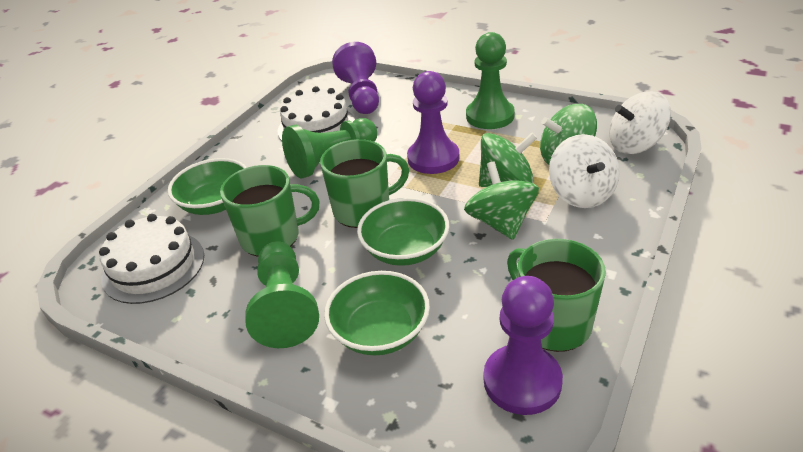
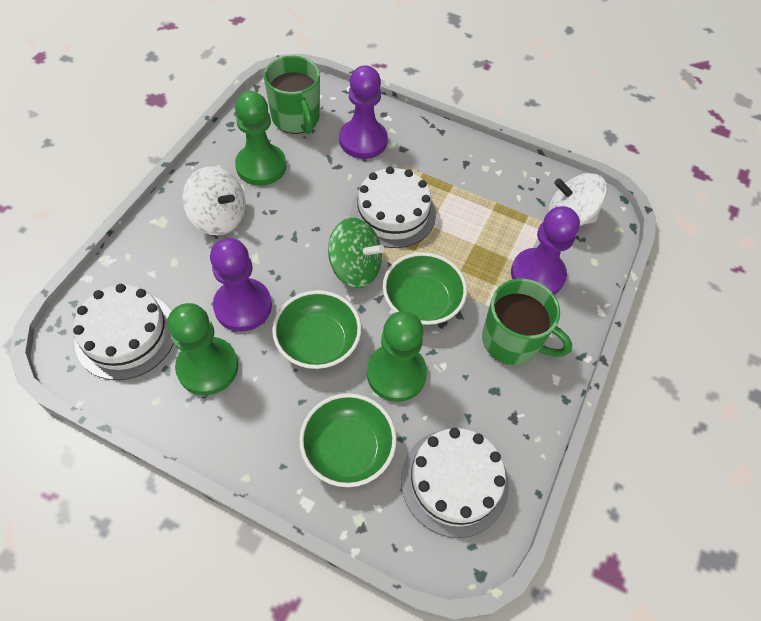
green mug: 3 -> 2
green spinning top: 3 -> 1
white cake: 2 -> 3

